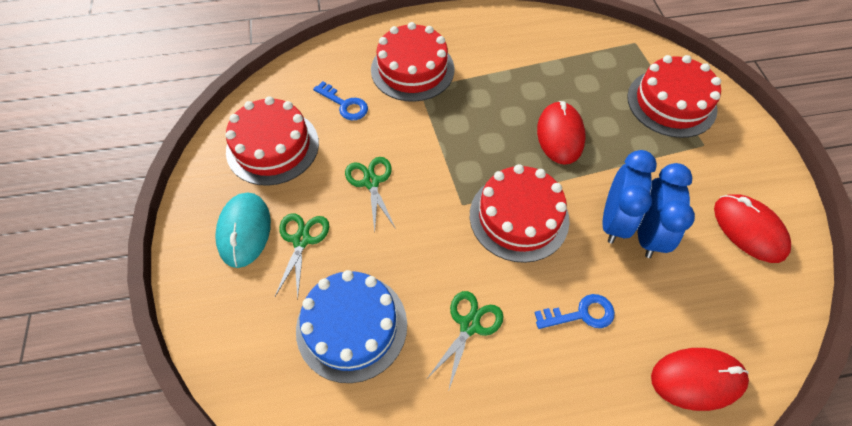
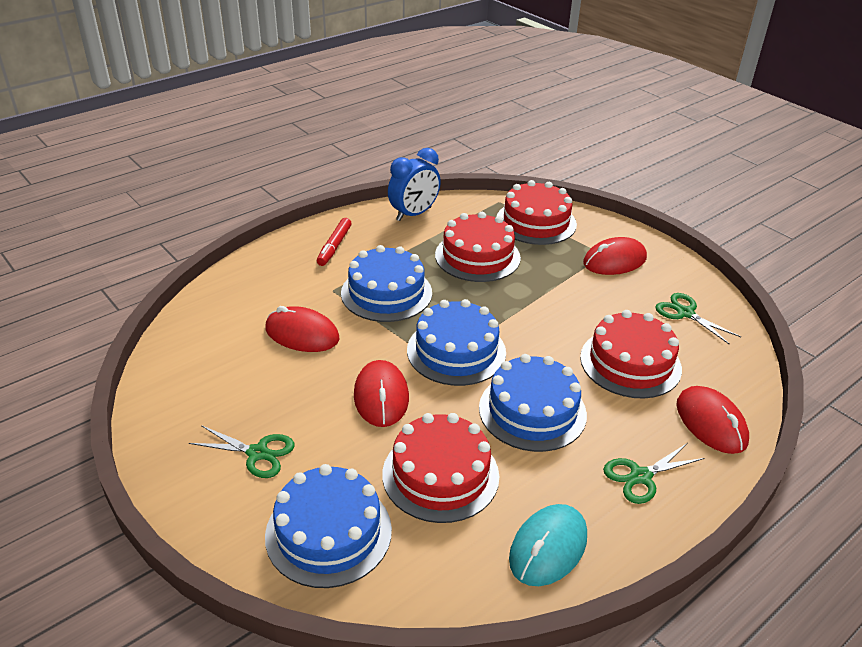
blue cake: 1 -> 4
blue clock: 2 -> 1
blue key: 2 -> 0
red marker: 0 -> 1
red mouse: 3 -> 4

